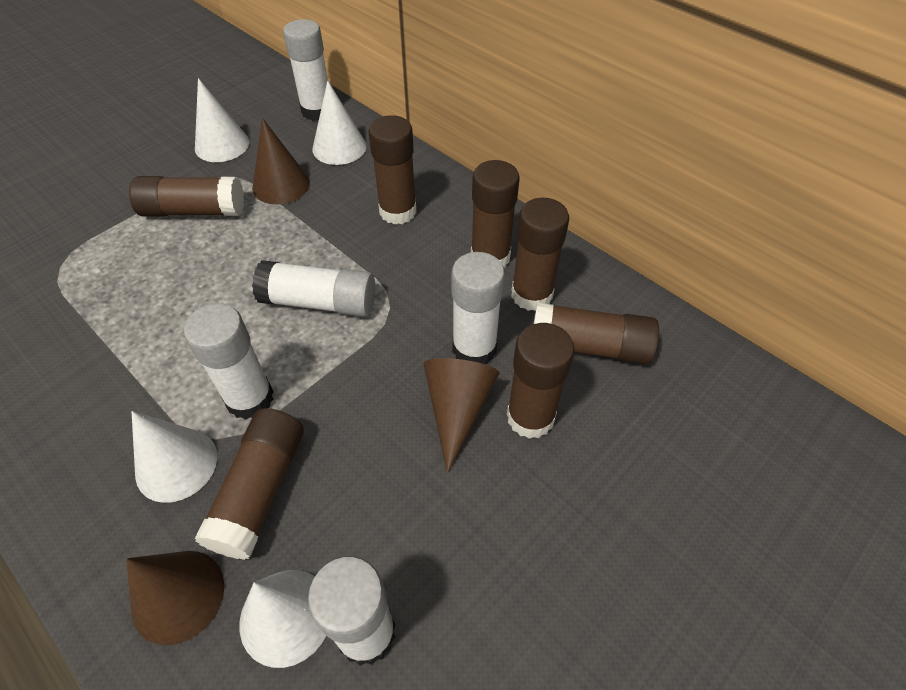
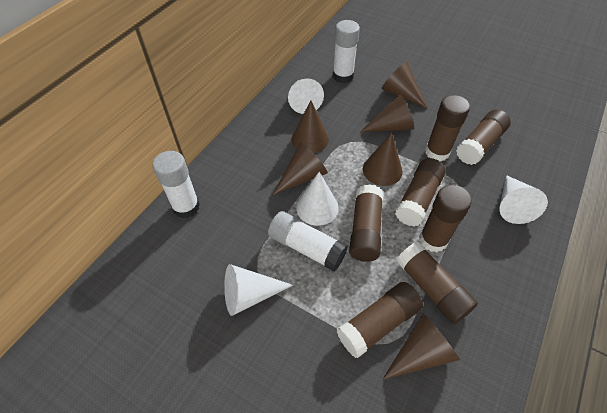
brown cone: 3 -> 6
white glue stick: 5 -> 3

